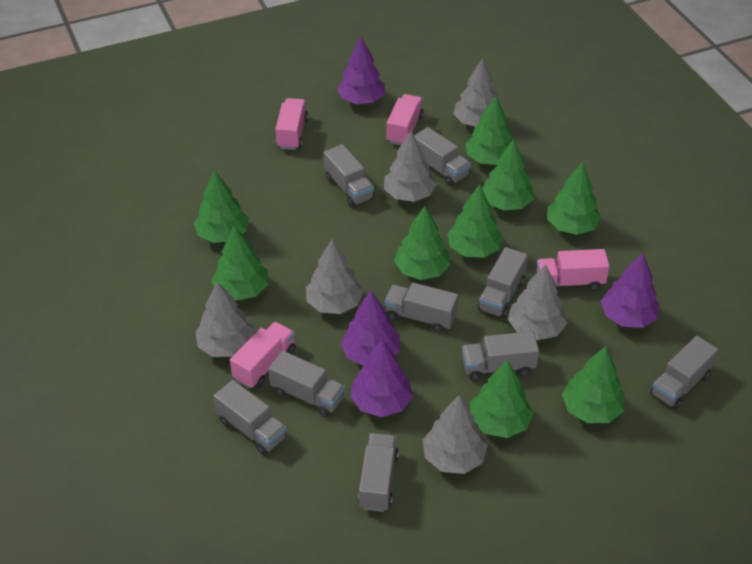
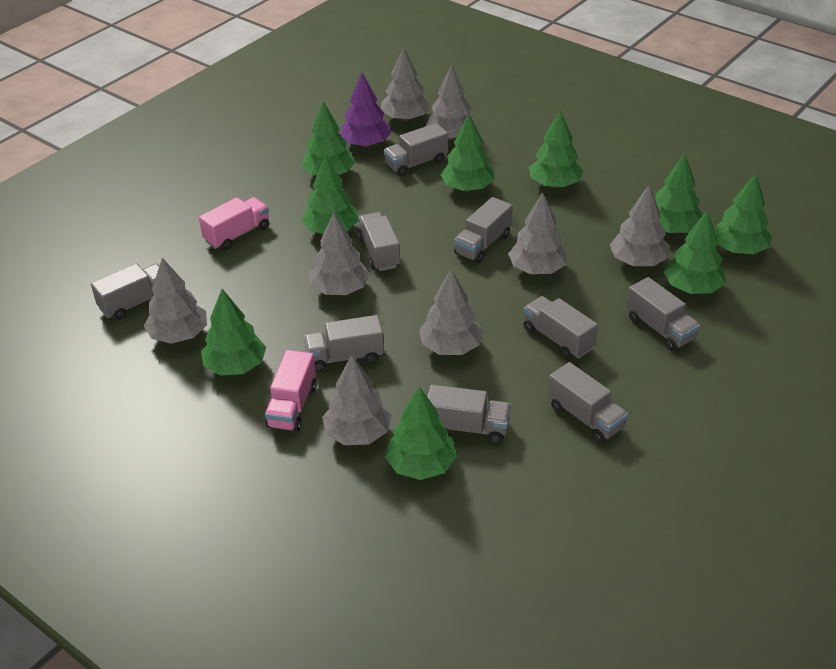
grey tree: 6 -> 8
pink truck: 4 -> 2
purple tree: 4 -> 1

